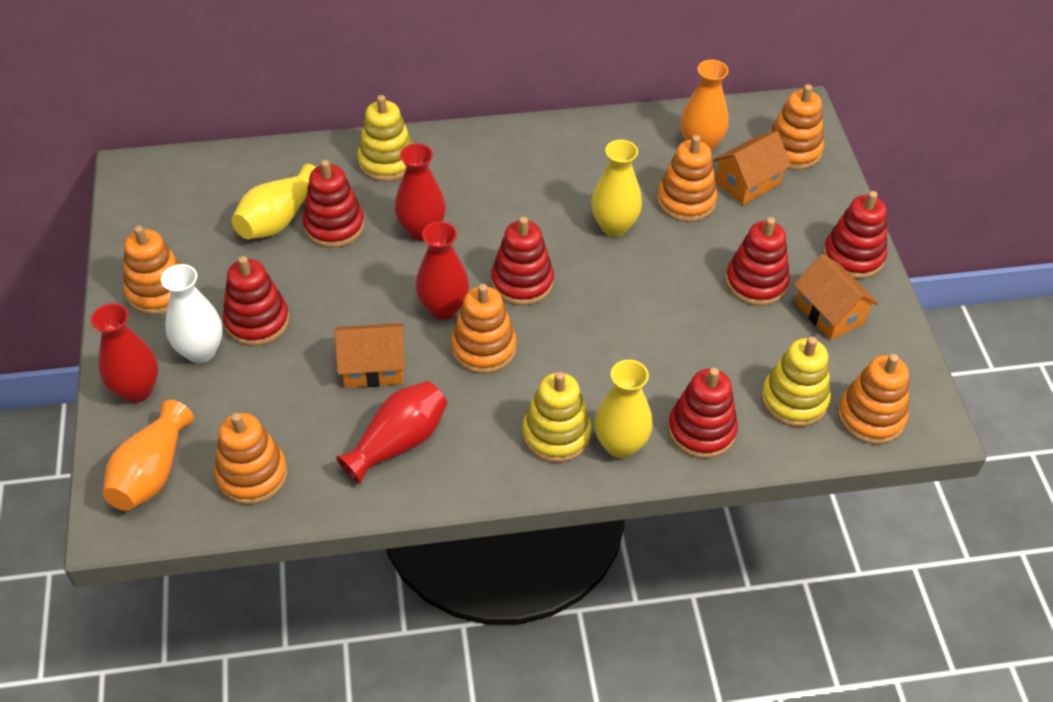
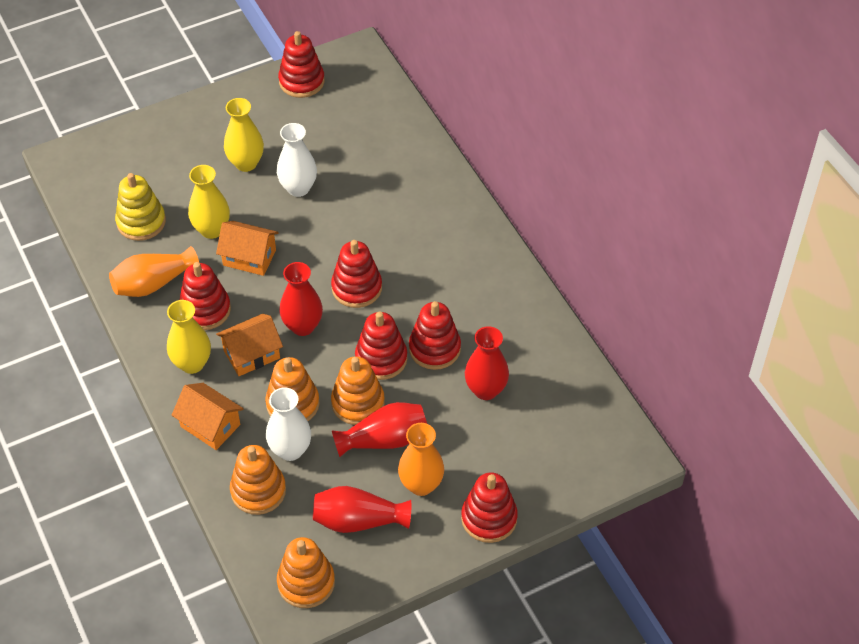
orange stacking toy: 6 -> 4
white vase: 1 -> 2
yellow stacking toy: 3 -> 1

